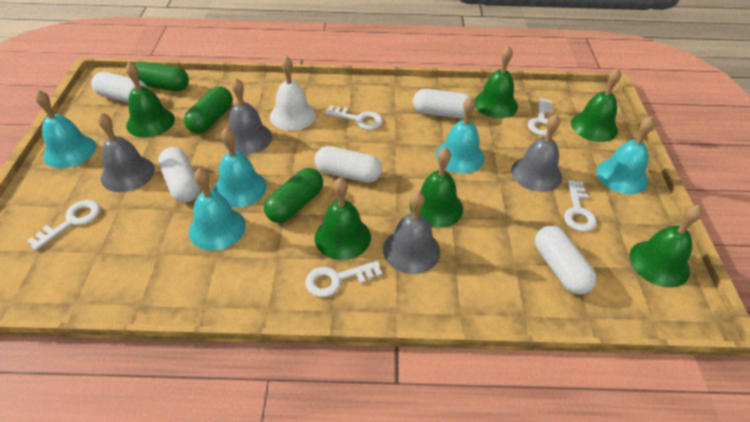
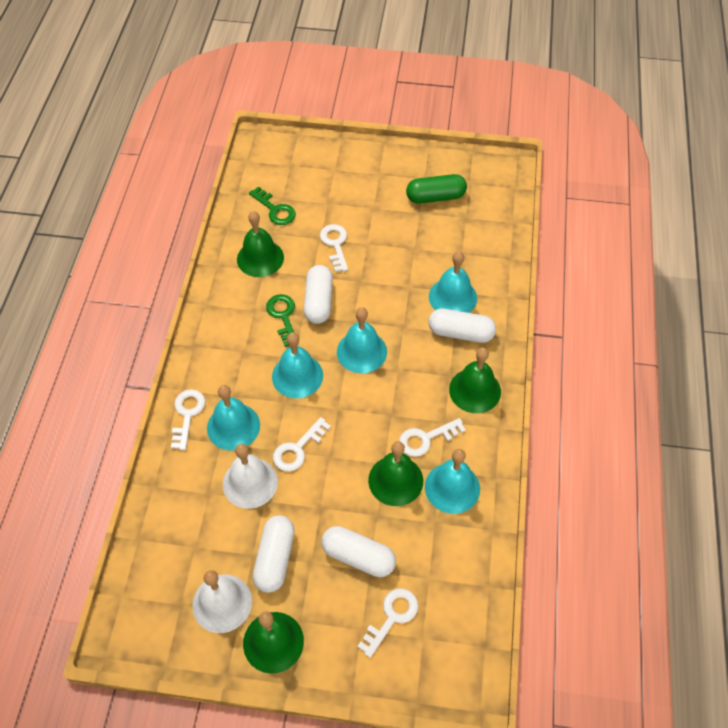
green bell: 6 -> 4
green capsule: 3 -> 1
green key: 0 -> 2
grey bell: 4 -> 0
white bell: 1 -> 2
white capsule: 5 -> 4

